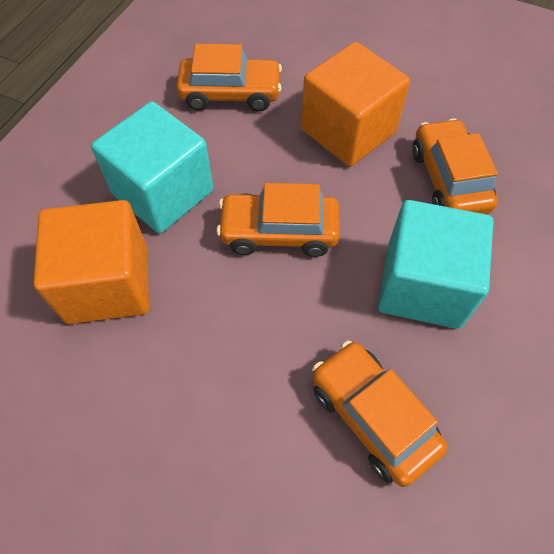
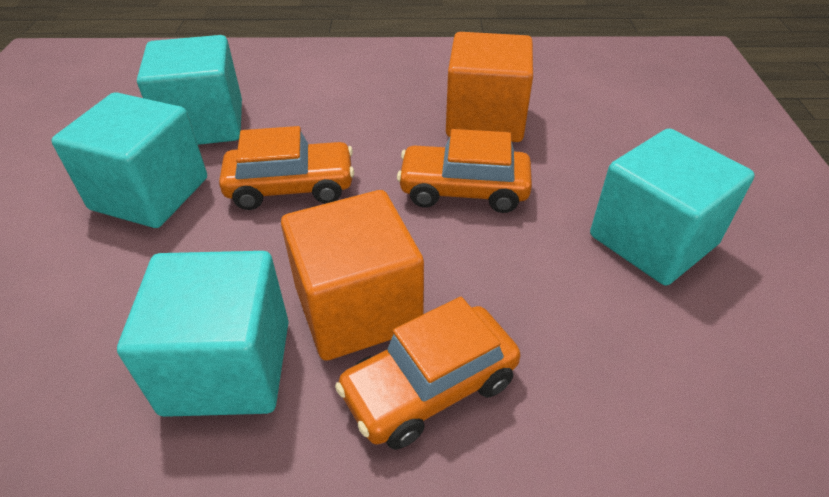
orange car: 4 -> 3
turquoise cube: 2 -> 4

